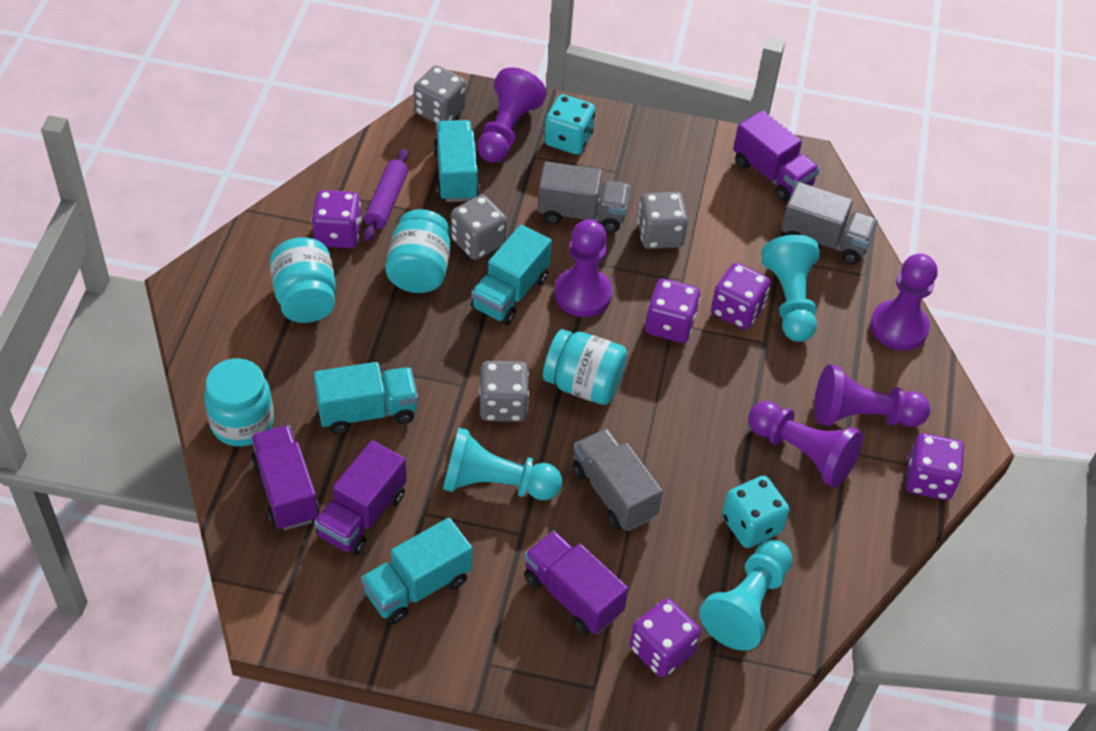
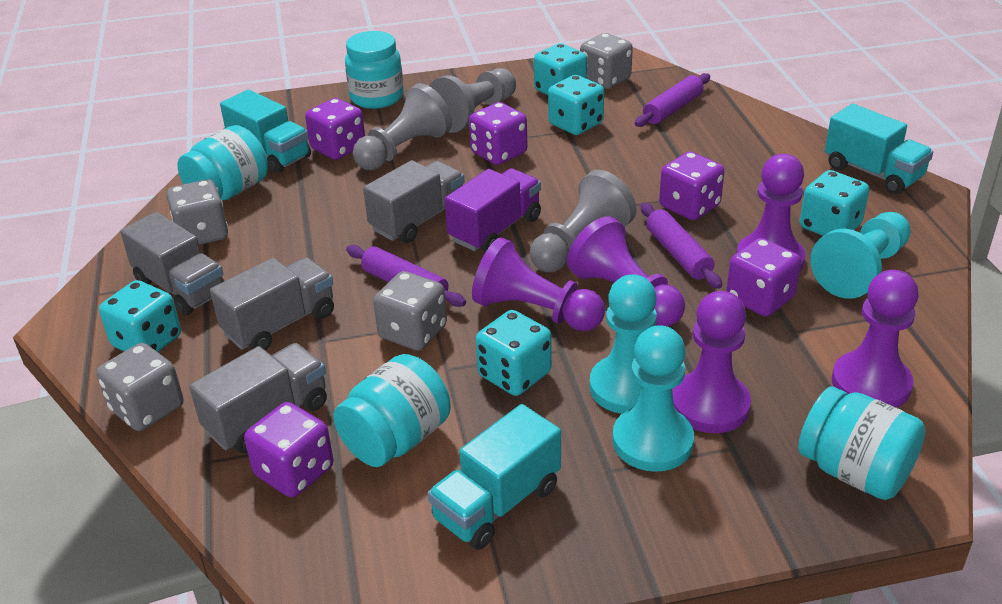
grey pawn: 0 -> 3
grey truck: 3 -> 4
purple rolling pin: 1 -> 3
purple truck: 4 -> 1
turquoise dice: 2 -> 5
turquoise truck: 4 -> 3

